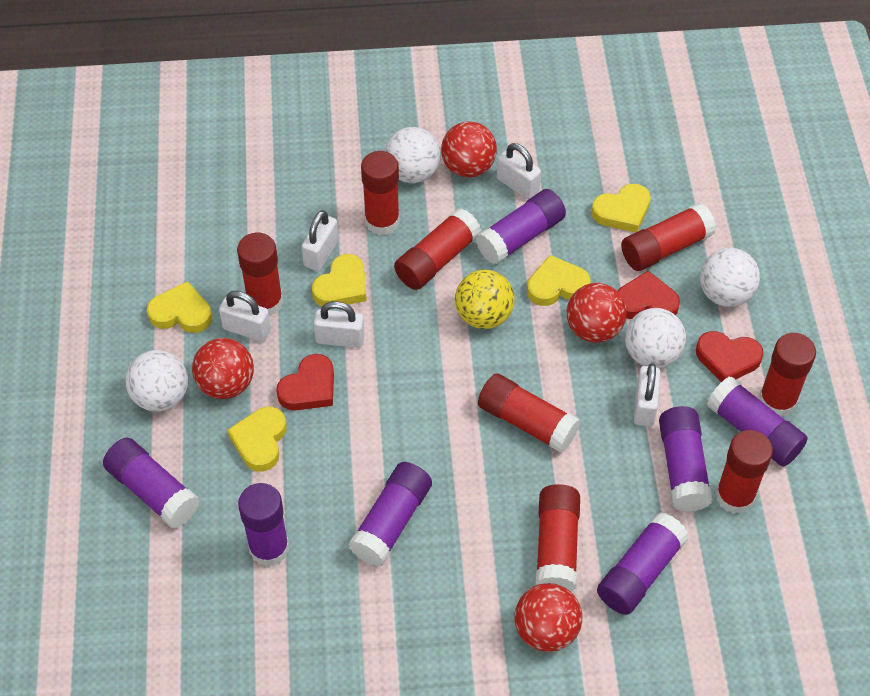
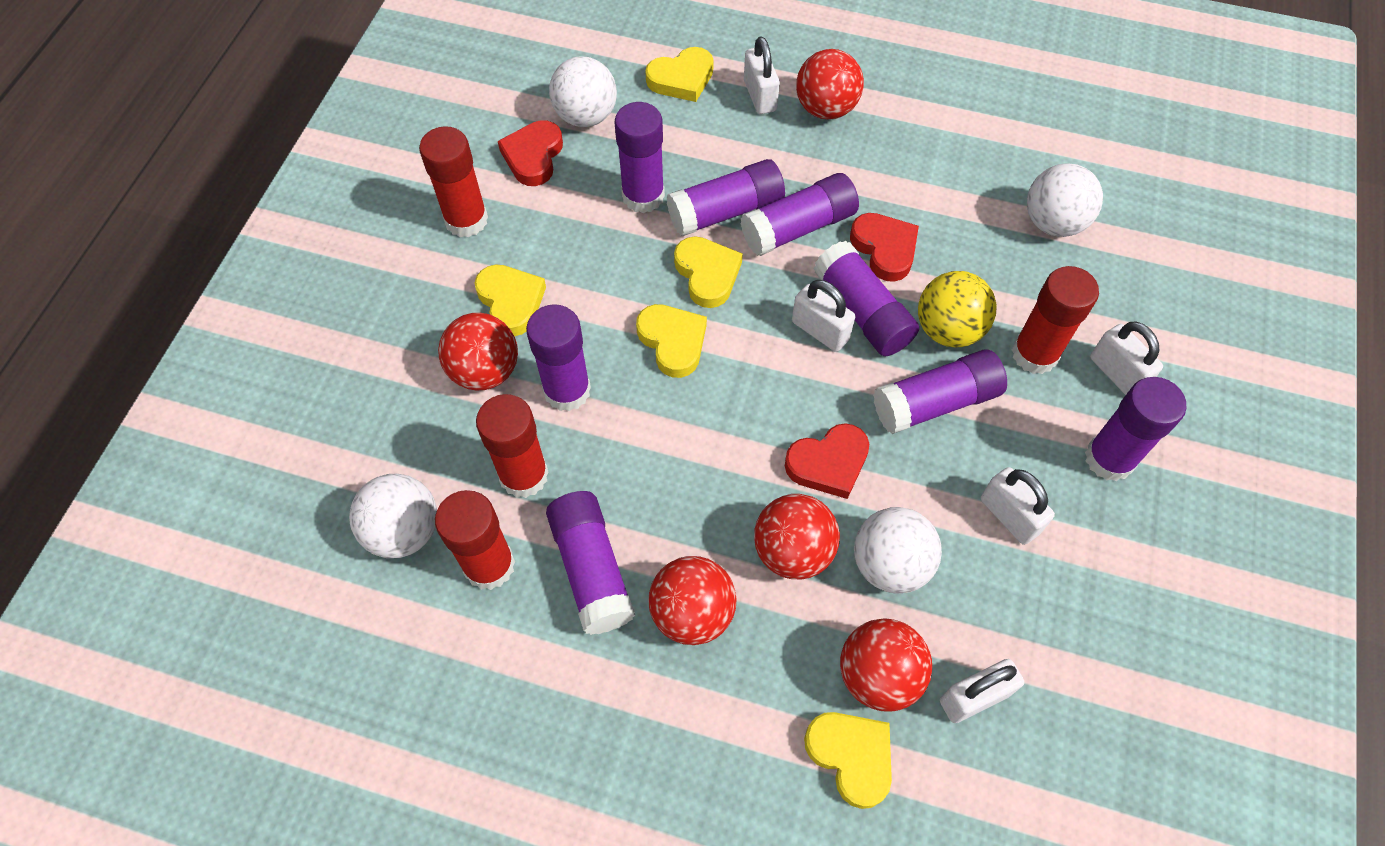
purple glue stick: 7 -> 8
red ball: 4 -> 5
red glue stick: 8 -> 4

